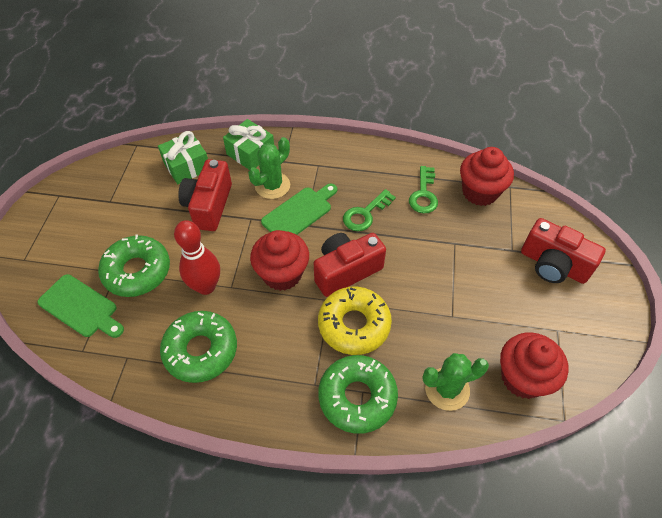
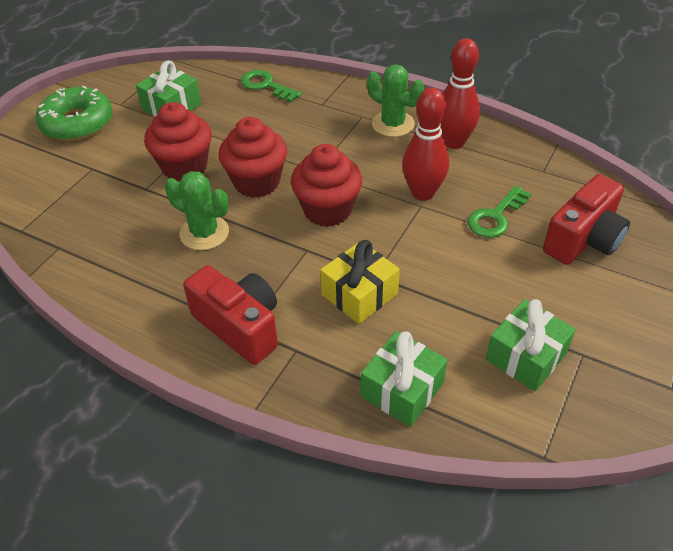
green cutting board: 2 -> 0
green donut: 3 -> 1
green gift: 2 -> 3
red bowling pin: 1 -> 2
red camera: 3 -> 2
yellow donut: 1 -> 0
yellow gift: 0 -> 1

